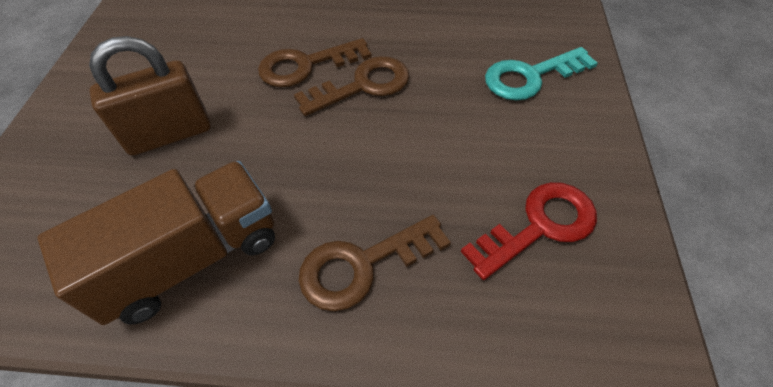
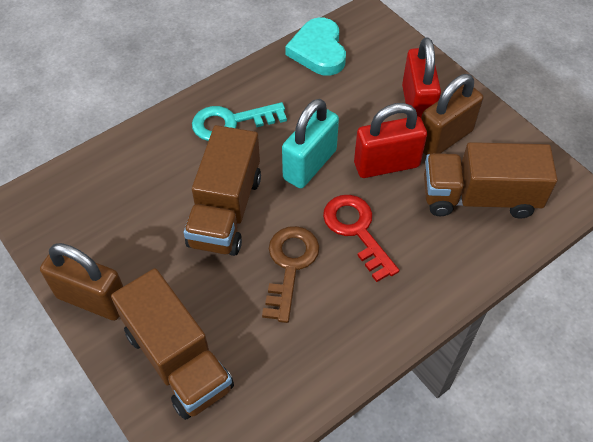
brown key: 3 -> 1
brown padlock: 1 -> 2
brown truck: 1 -> 3
red padlock: 0 -> 2
turquoise heart: 0 -> 1
turquoise padlock: 0 -> 1

